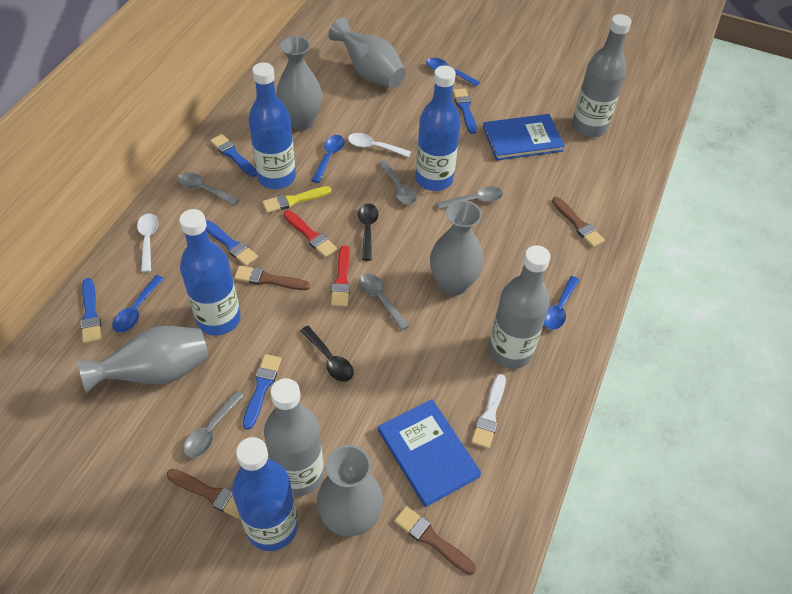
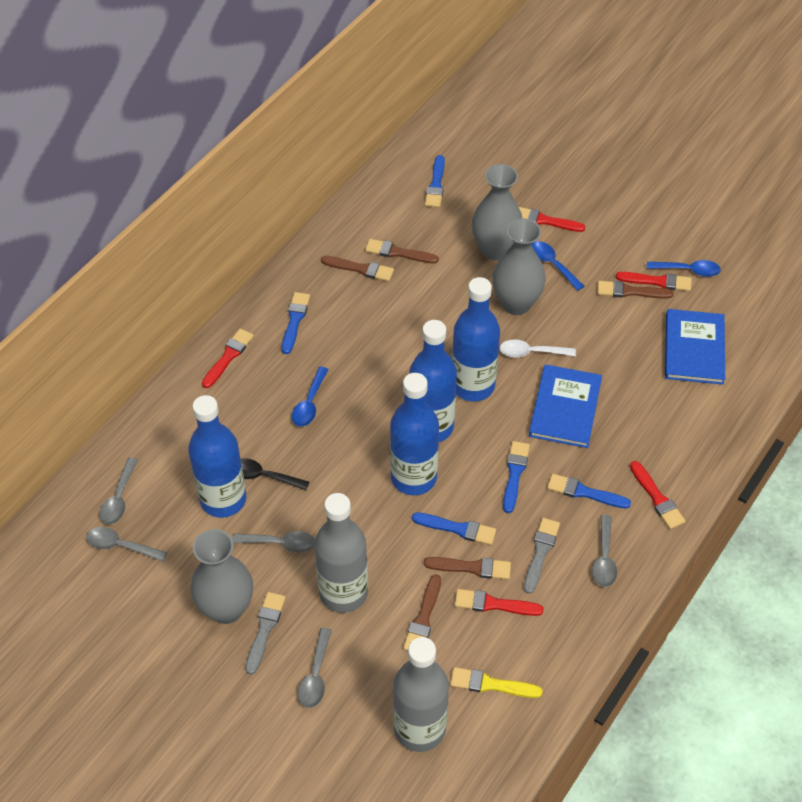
black spoon: 2 -> 1
blue spoon: 4 -> 3
brown brush: 4 -> 5
grey bottle: 3 -> 2
grey brush: 0 -> 2
grey vase: 5 -> 3
red brush: 2 -> 5
white brush: 1 -> 0
white spoon: 2 -> 1

